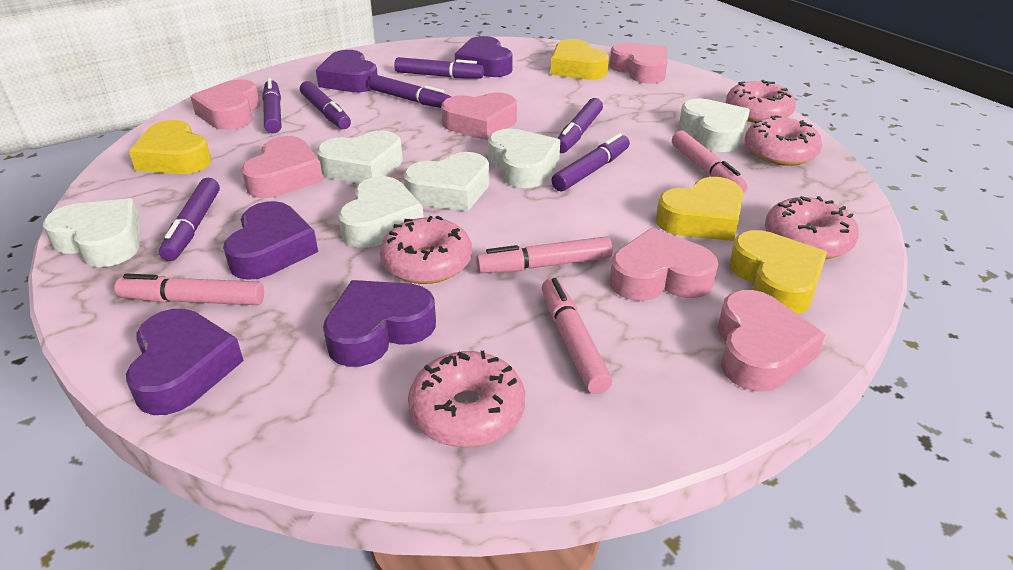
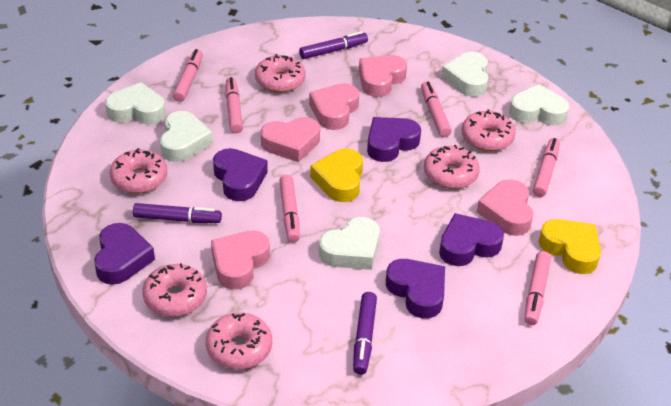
pink donut: 5 -> 6
pink heart: 6 -> 5
pink marker: 4 -> 6
purple marker: 7 -> 3
white heart: 6 -> 5
yellow heart: 4 -> 2

